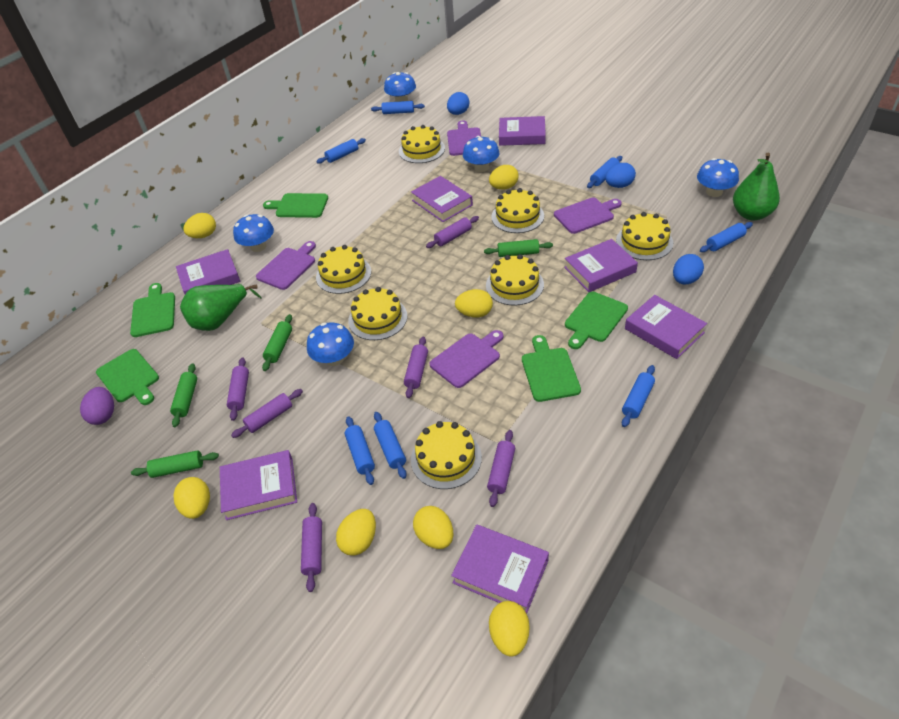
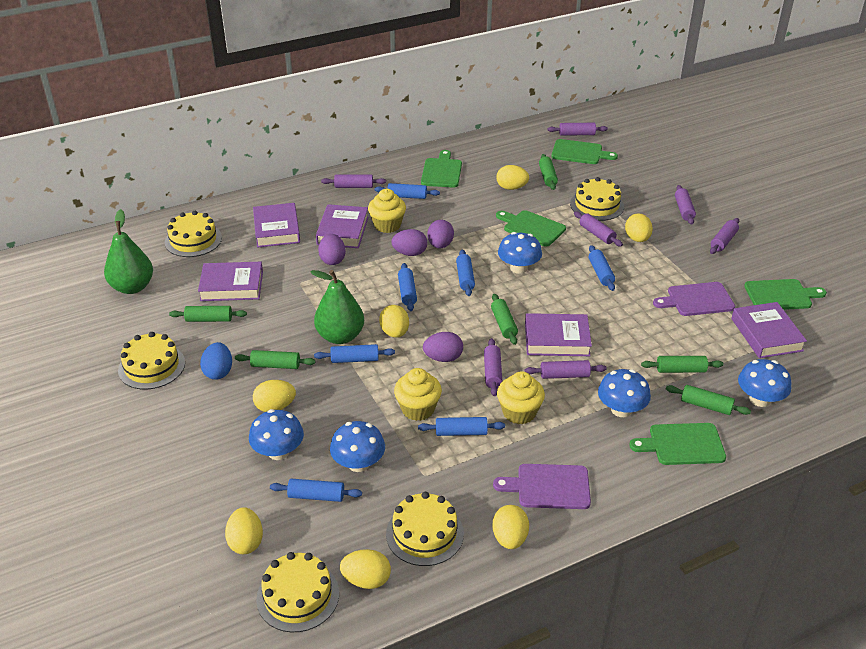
blue egg: 3 -> 1
green rolling pin: 4 -> 6
purple book: 7 -> 5
purple cutting board: 4 -> 2
purple egg: 1 -> 4
purple rolling pin: 6 -> 7
yellow cake: 7 -> 5
yellow cupcake: 0 -> 3

